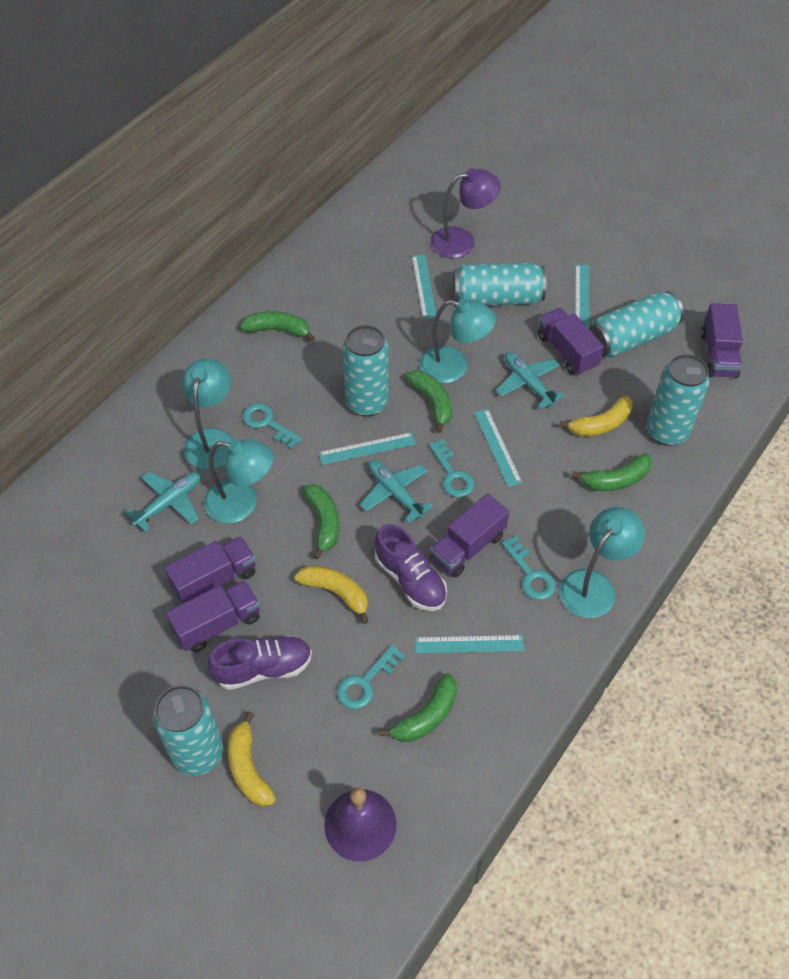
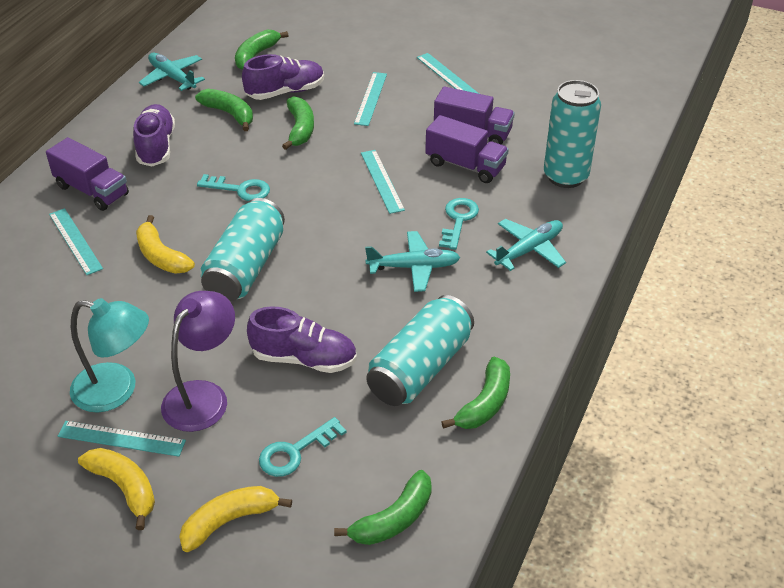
purple bell: 1 -> 0
purple shoe: 2 -> 3
purple truck: 5 -> 3
turquoise can: 5 -> 3
turquoise key: 4 -> 3
turquoise lamp: 4 -> 1

